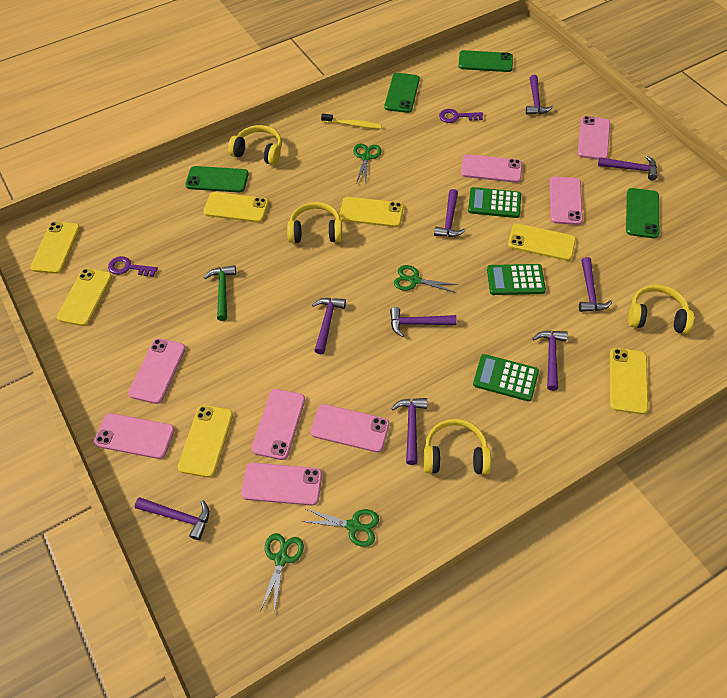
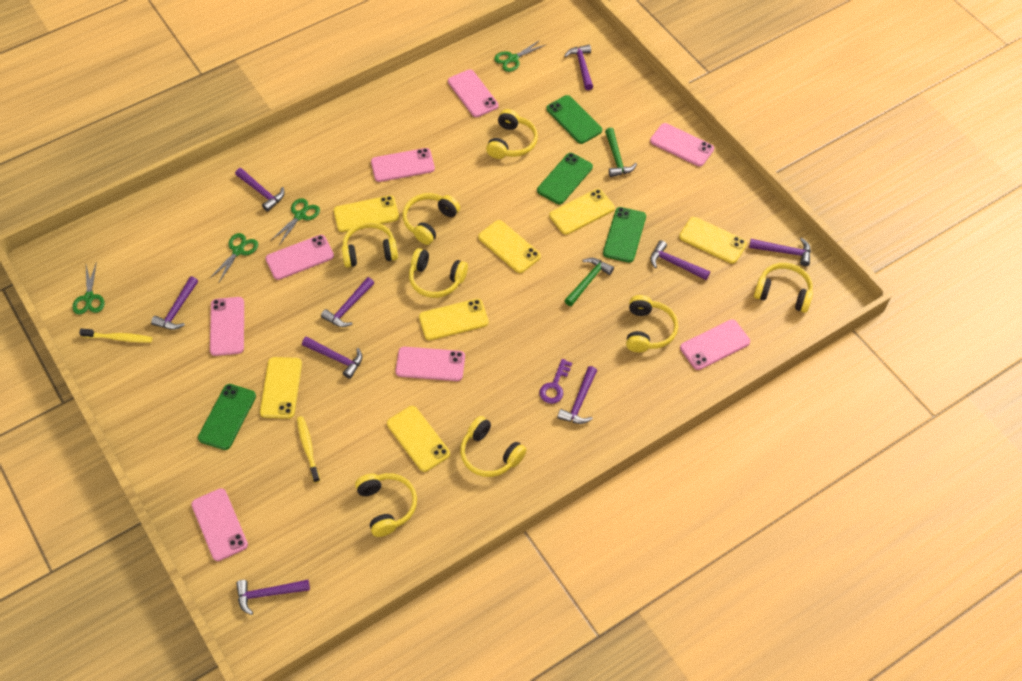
green calculator: 3 -> 0
green hammer: 1 -> 2
purple key: 2 -> 1
yellow headphones: 4 -> 8
yellow toothbrush: 1 -> 2

